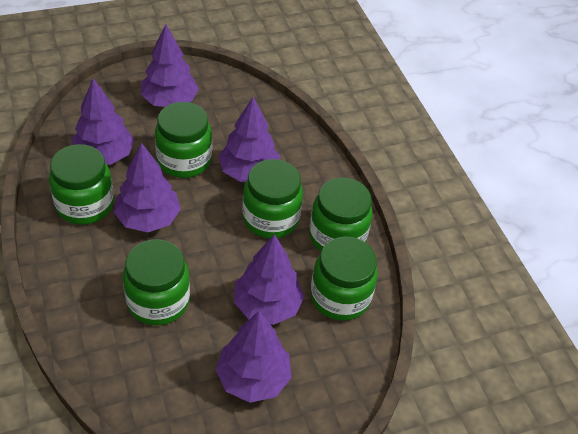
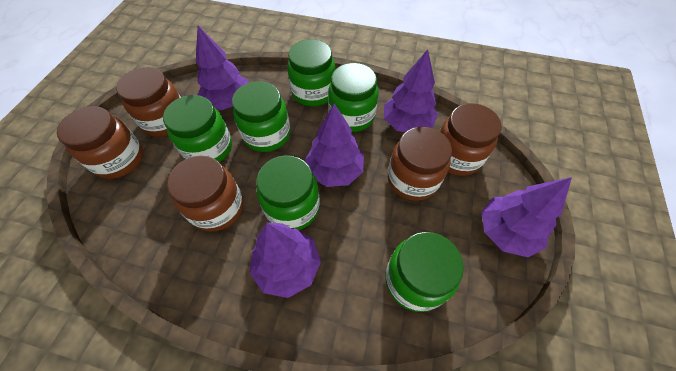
brown jar: 0 -> 5
purple tree: 6 -> 5

